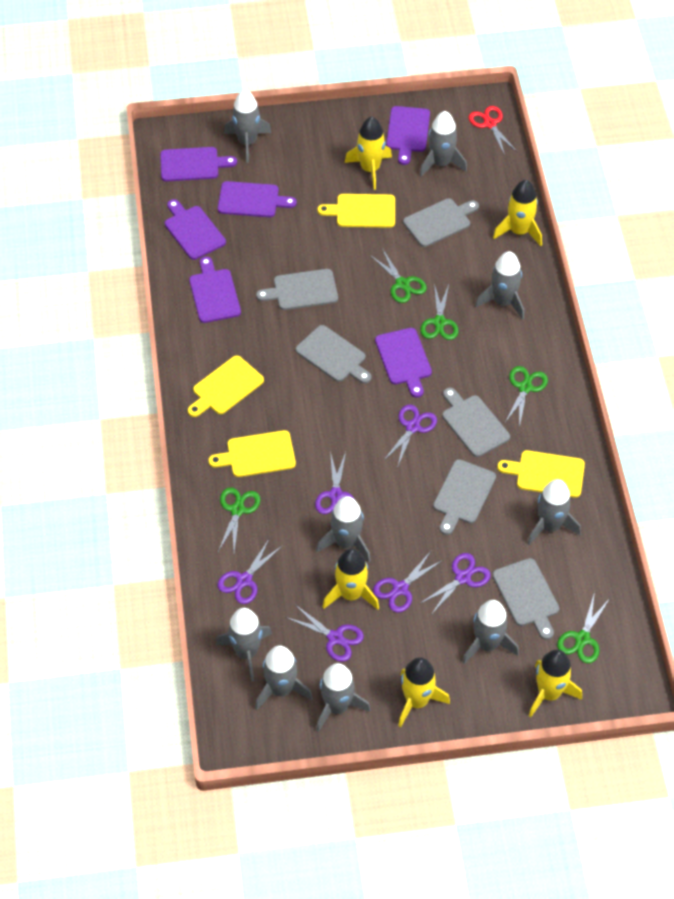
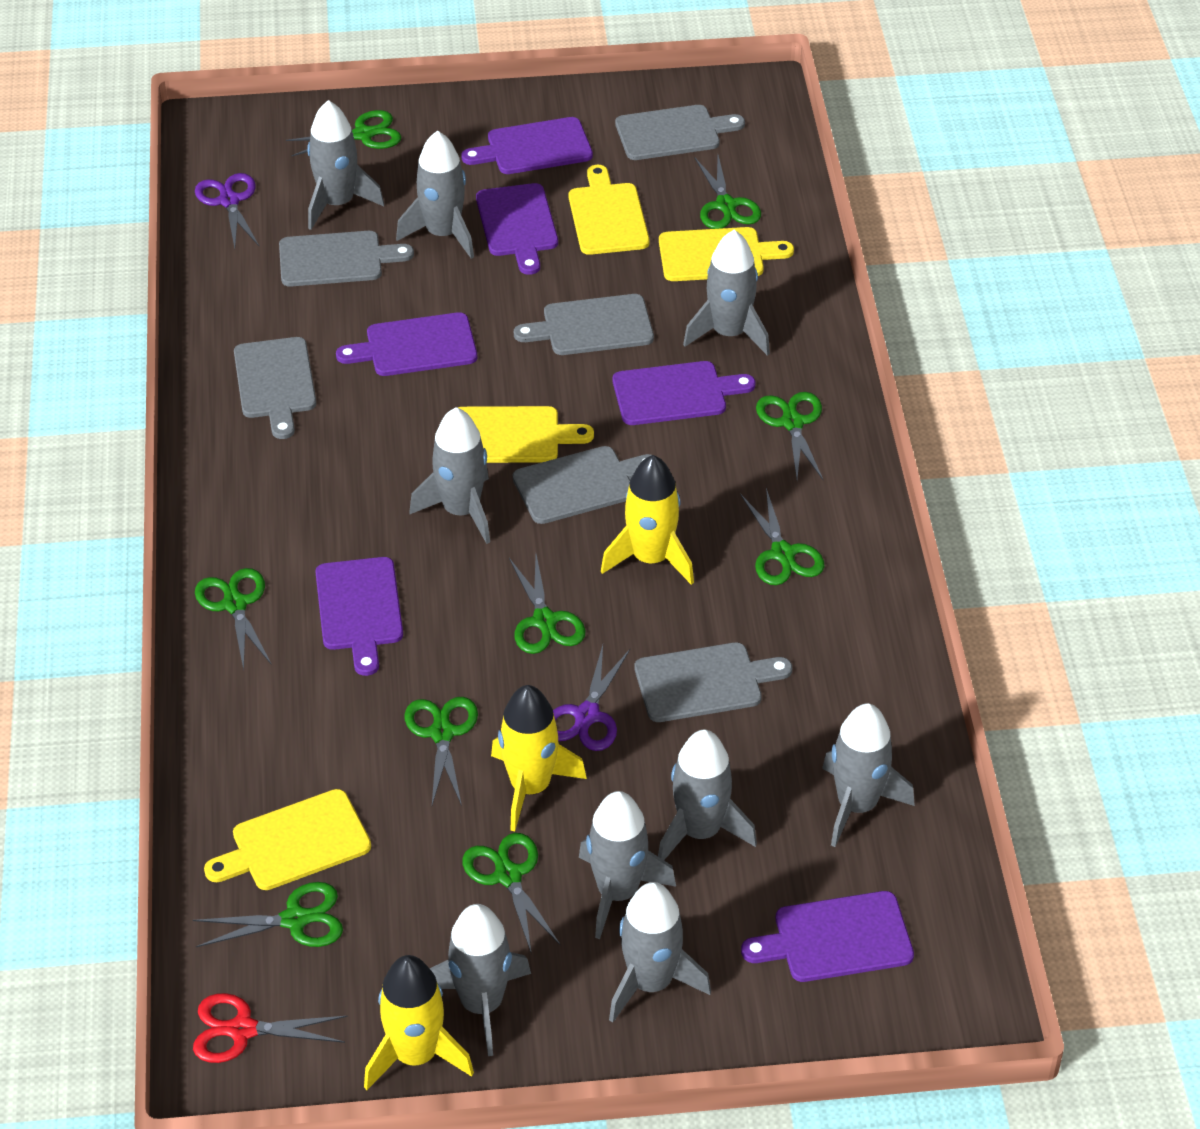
green scissors: 5 -> 9
purple scissors: 6 -> 2
yellow rocket: 5 -> 3

